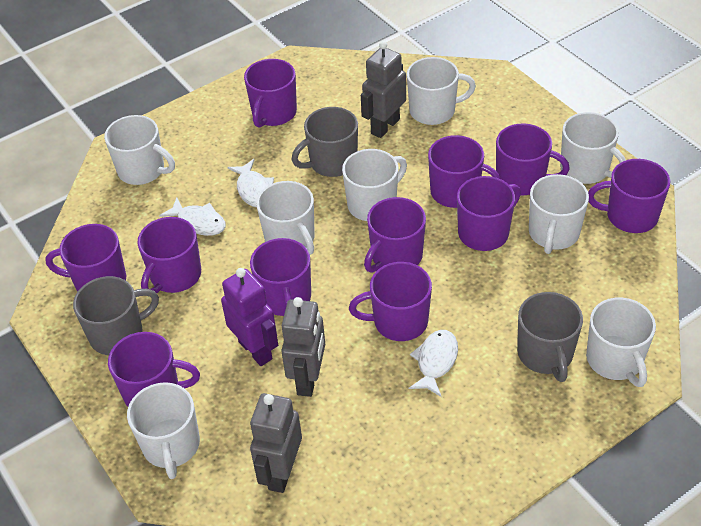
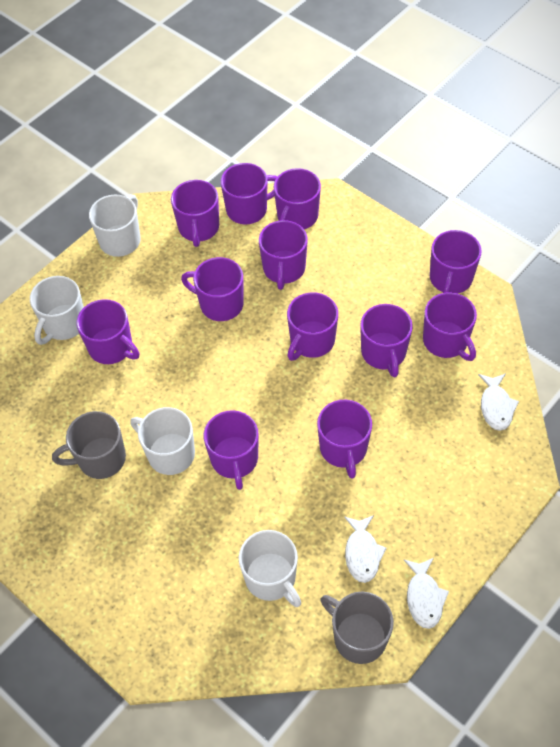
grey mug: 3 -> 2
grey robot: 3 -> 0
purple mug: 11 -> 12
purple robot: 1 -> 0
white mug: 8 -> 4

